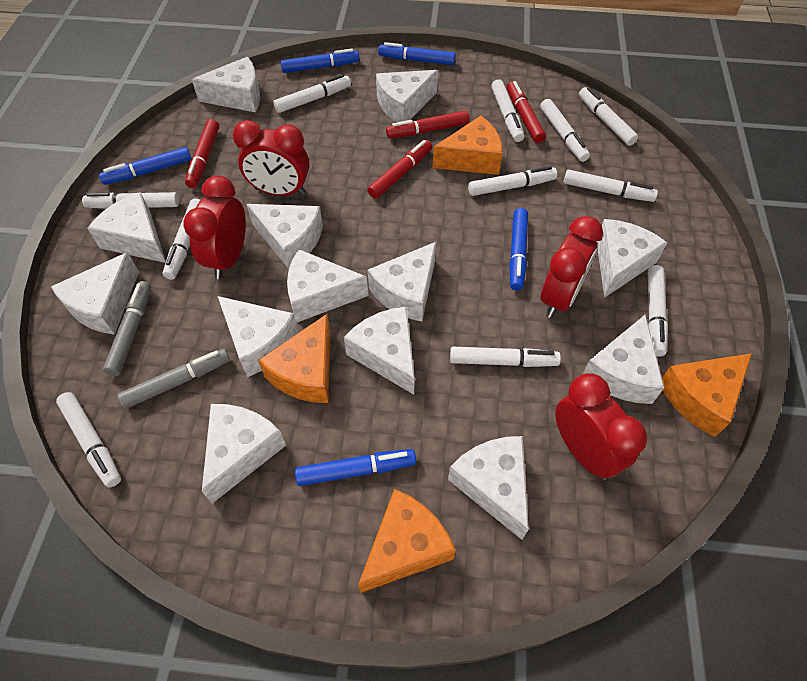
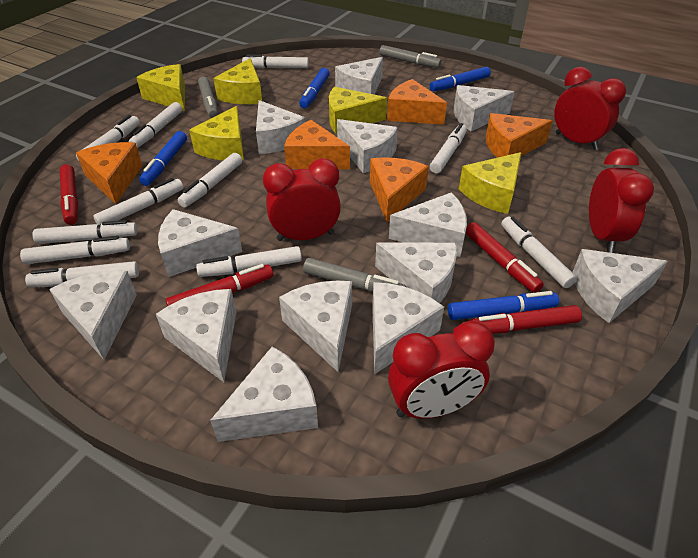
blue marker: 5 -> 4
grey marker: 2 -> 3
orange cheese: 4 -> 5
yellow cheese: 0 -> 5

